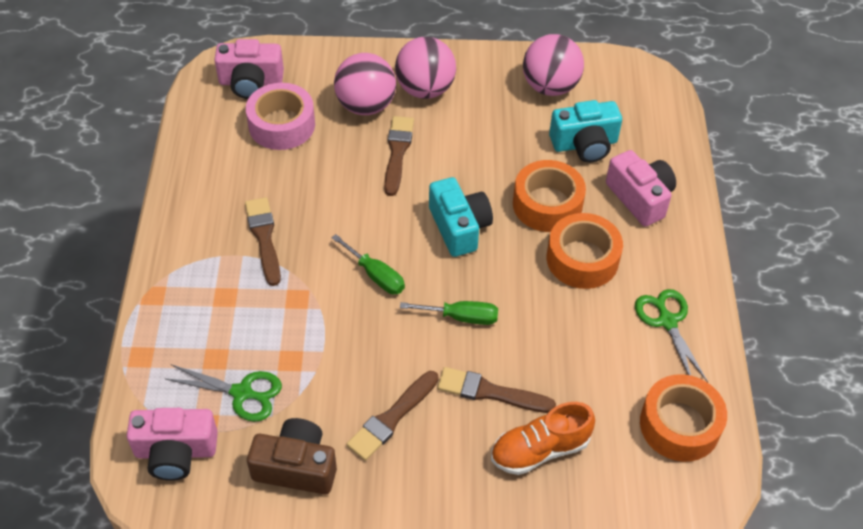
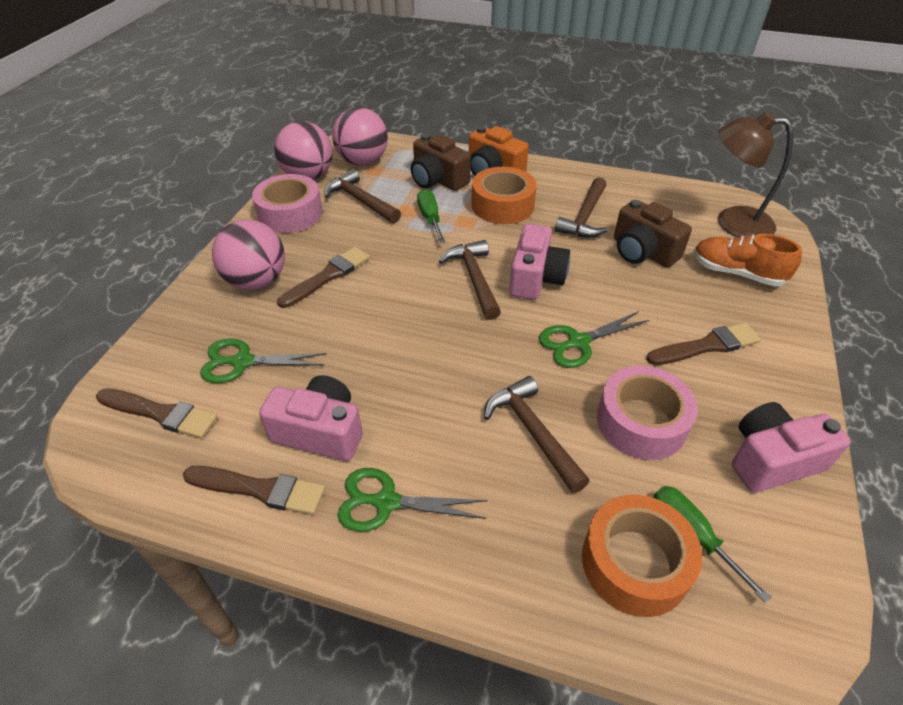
brown camera: 1 -> 2
brown hammer: 0 -> 4
brown lamp: 0 -> 1
green scissors: 2 -> 3
orange camera: 0 -> 1
orange tape: 3 -> 2
pink tape: 1 -> 2
turquoise camera: 2 -> 0

